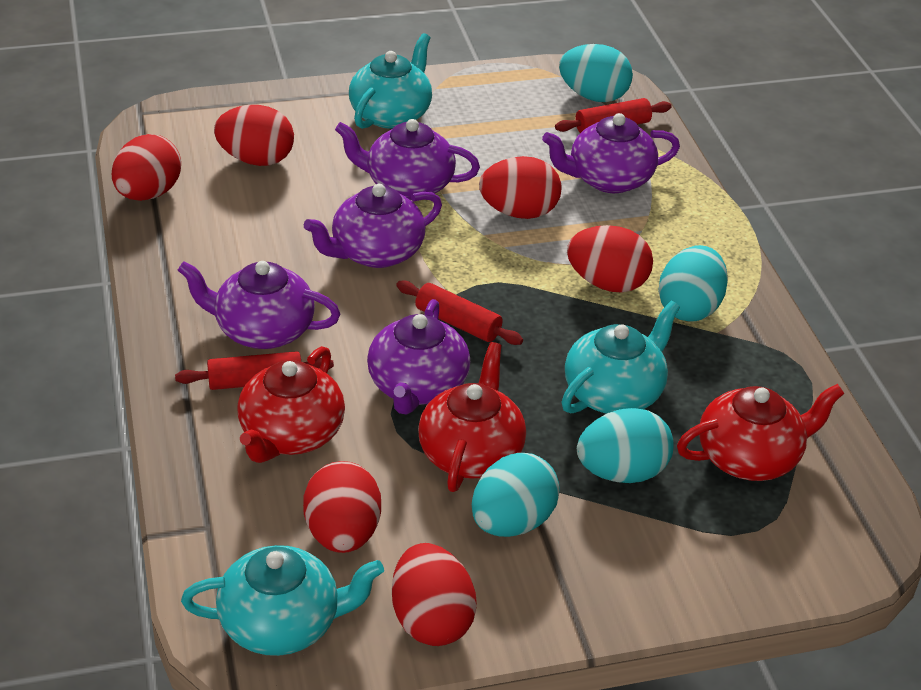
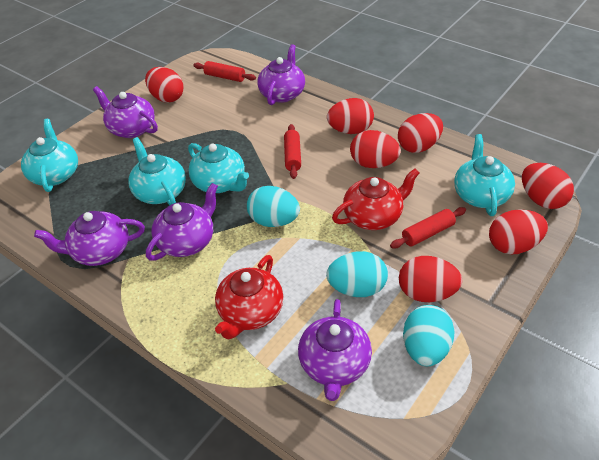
red egg: 6 -> 7
red teapot: 3 -> 2
turquoise egg: 4 -> 3
turquoise teapot: 3 -> 4

